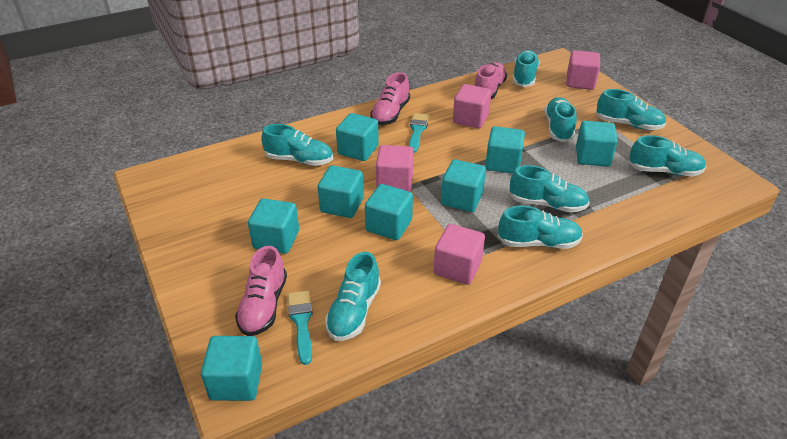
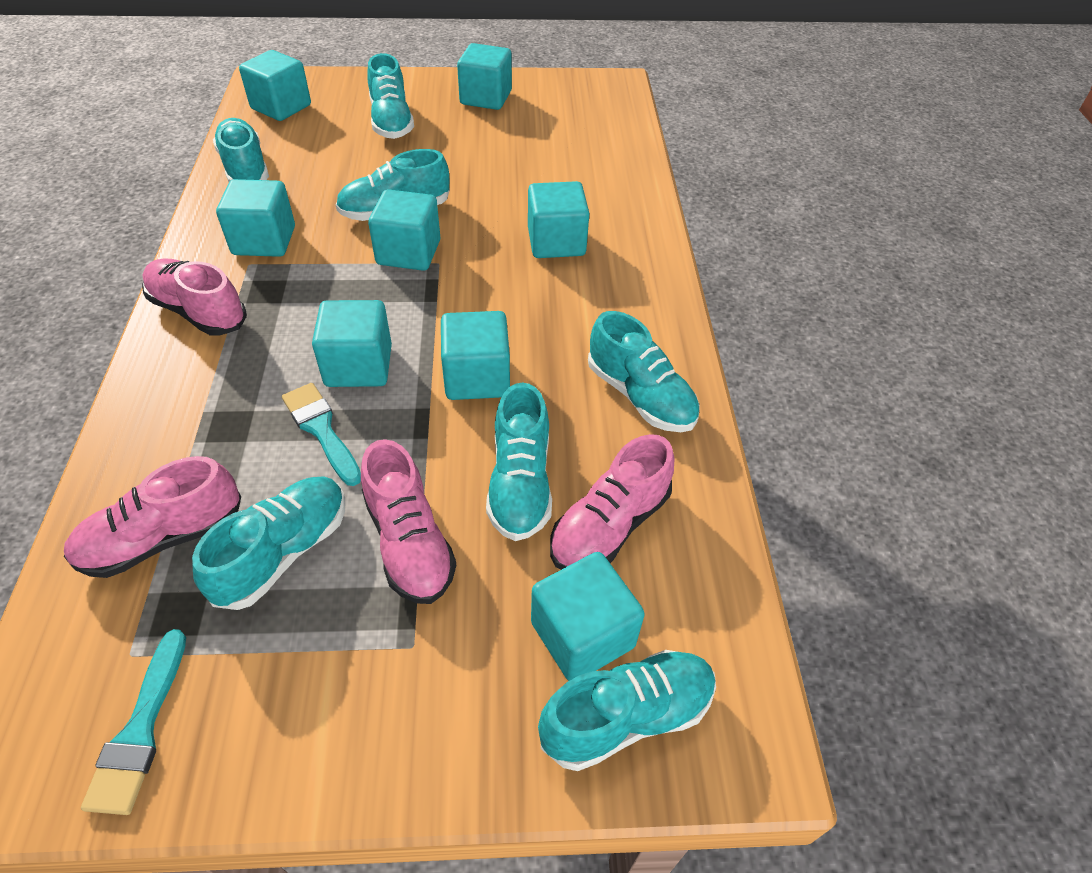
pink cube: 4 -> 0
pink shoe: 3 -> 4
turquoise shoe: 8 -> 7

